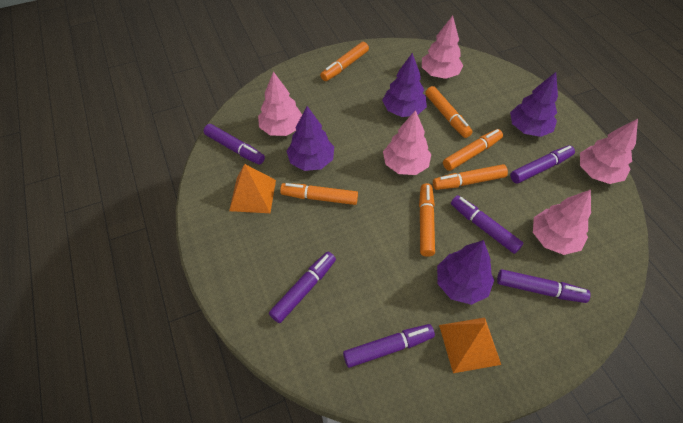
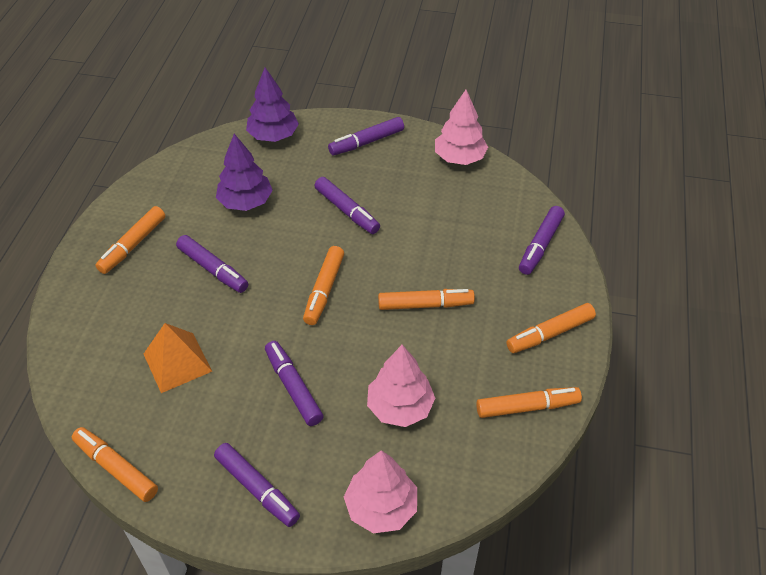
orange pyramid: 2 -> 1
pink tree: 5 -> 3
purple tree: 4 -> 2

